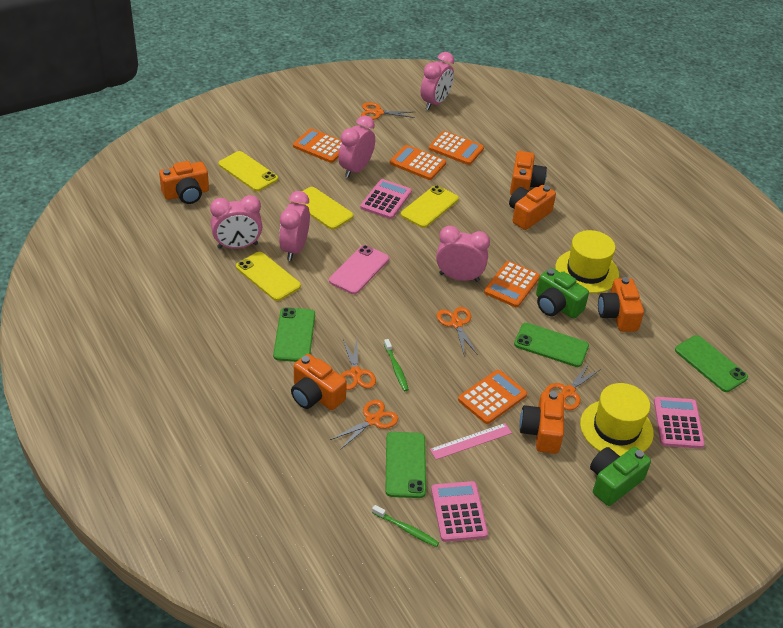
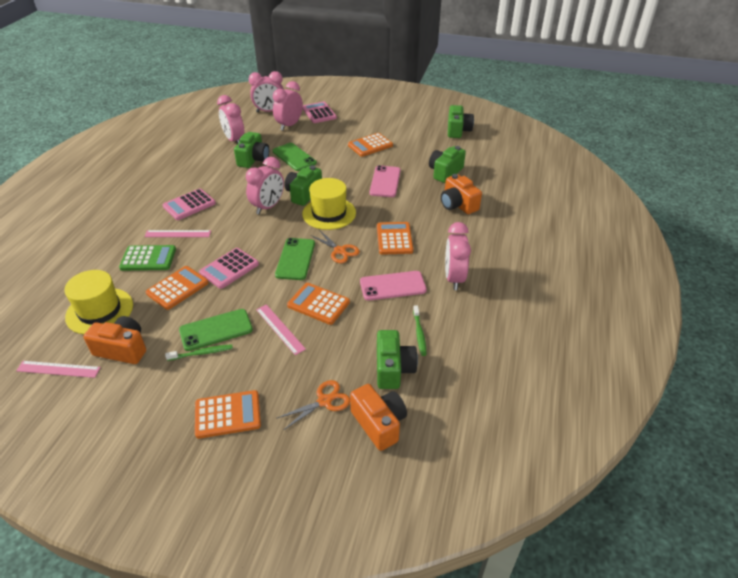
green calculator: 0 -> 1
green camera: 2 -> 5
green phone: 4 -> 3
orange camera: 6 -> 3
orange scissors: 5 -> 2
pink phone: 1 -> 2
pink ruler: 1 -> 3
yellow phone: 4 -> 0

